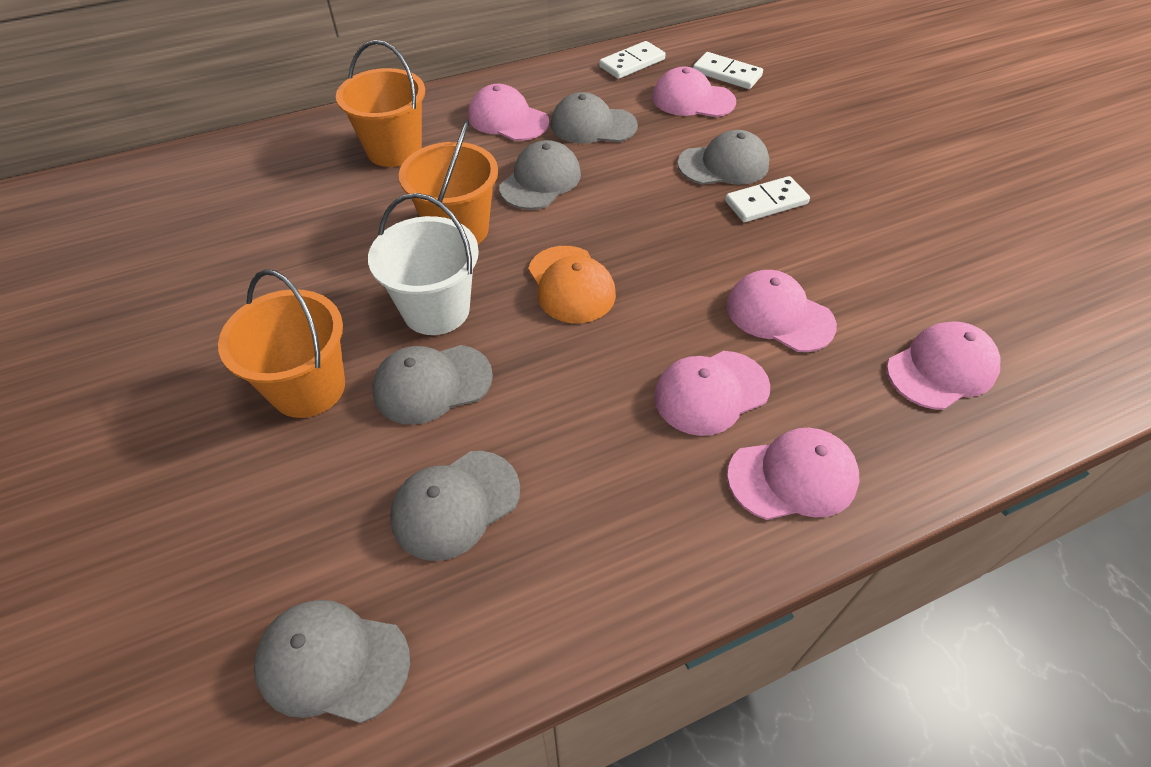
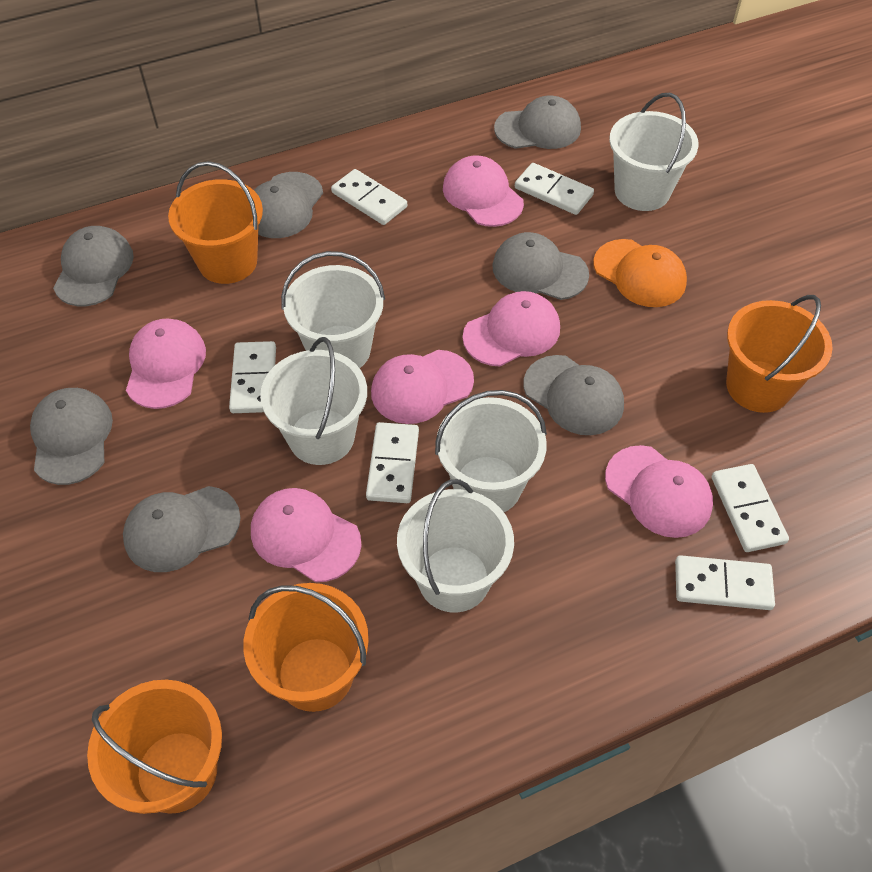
grey cap: 6 -> 7
orange bucket: 3 -> 4
white bucket: 1 -> 5
white domino: 3 -> 6

